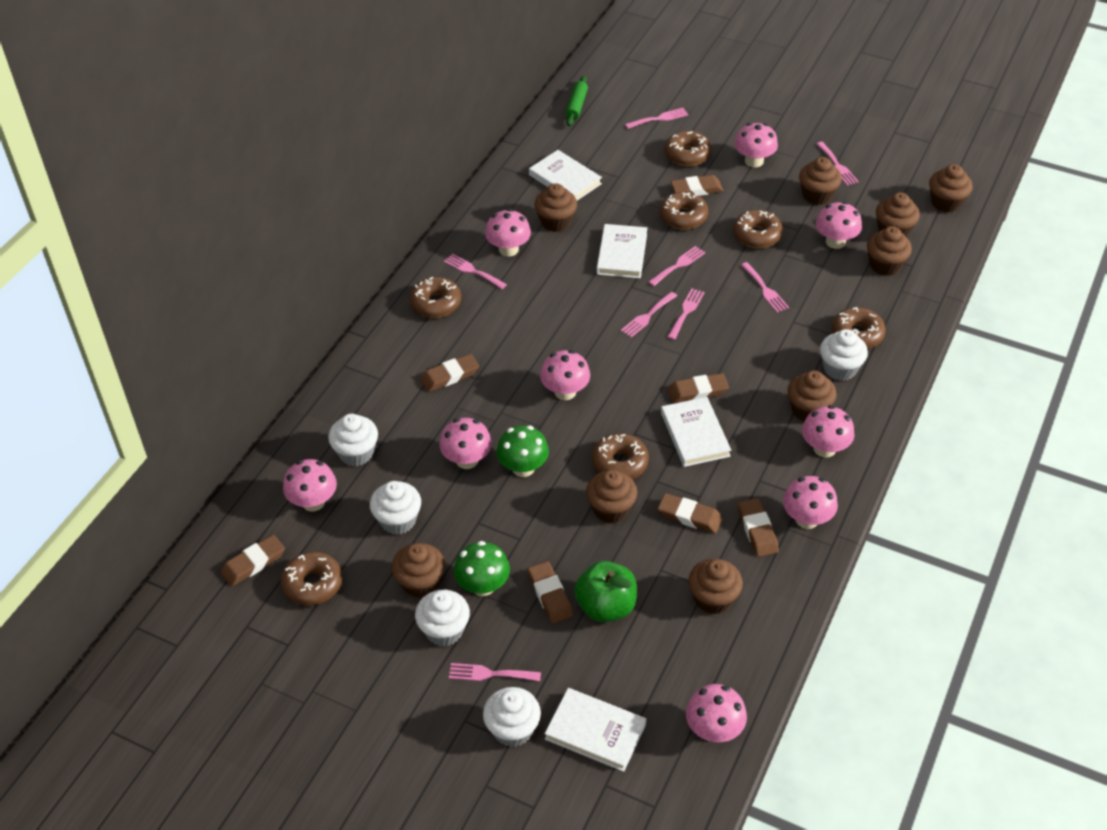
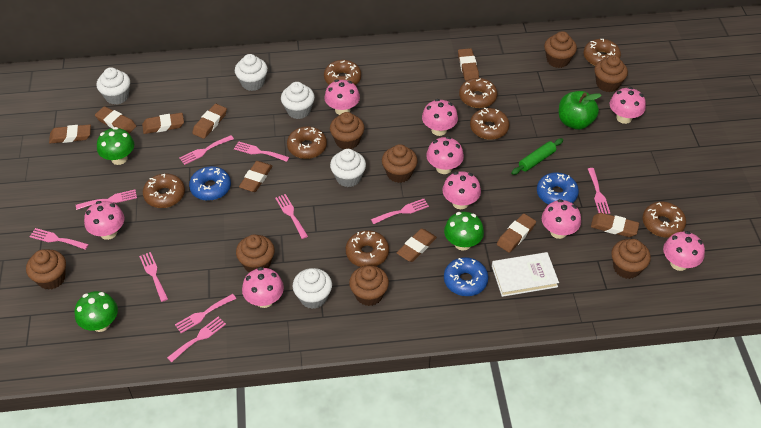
blue donut: 0 -> 3
brown cupcake: 9 -> 8
brown donut: 7 -> 8
brown eraser: 7 -> 9
green mushroom: 2 -> 3
pink fork: 8 -> 10
white book: 4 -> 1

